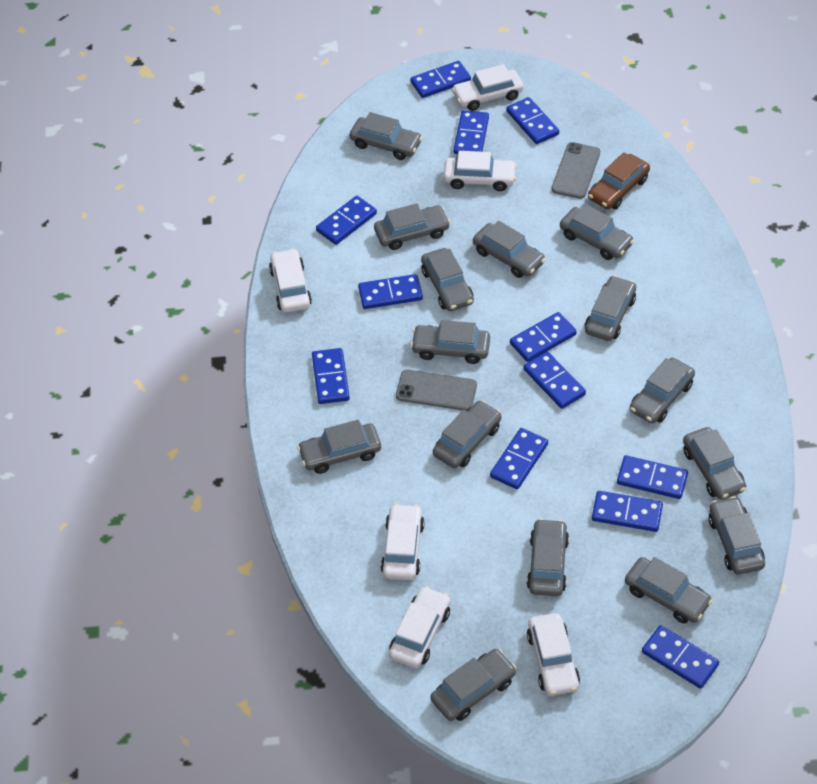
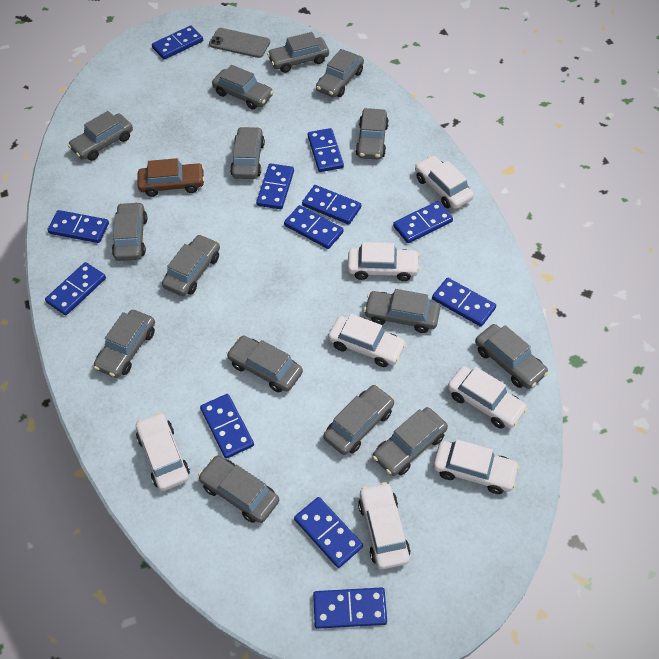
grey phone: 2 -> 1
white car: 6 -> 7

